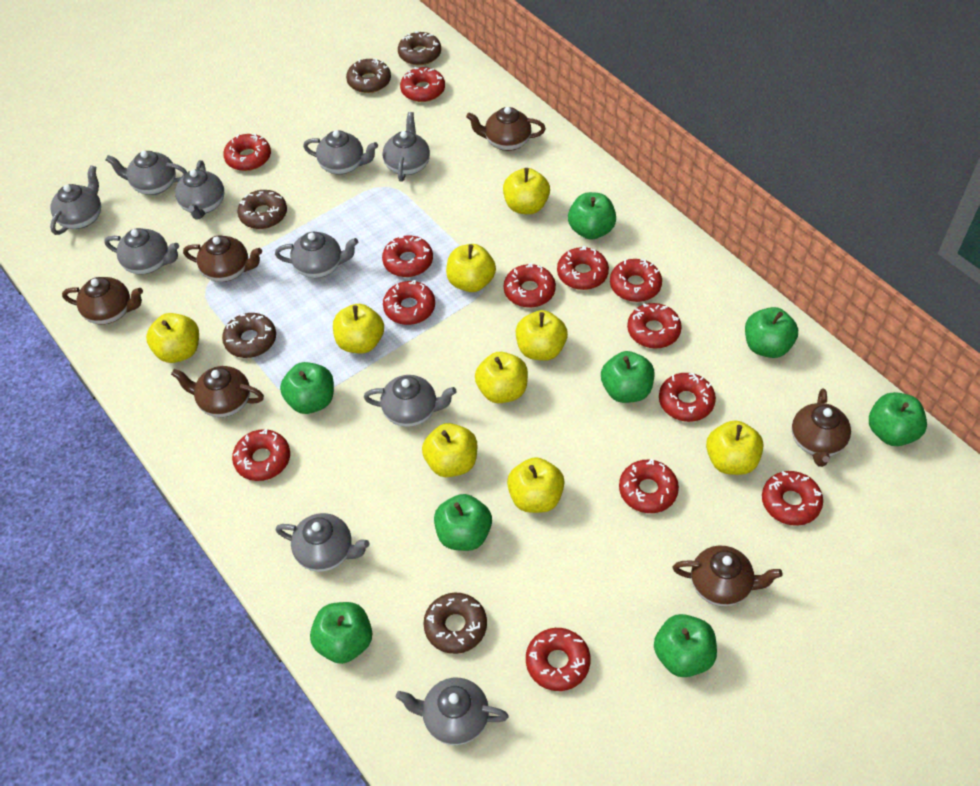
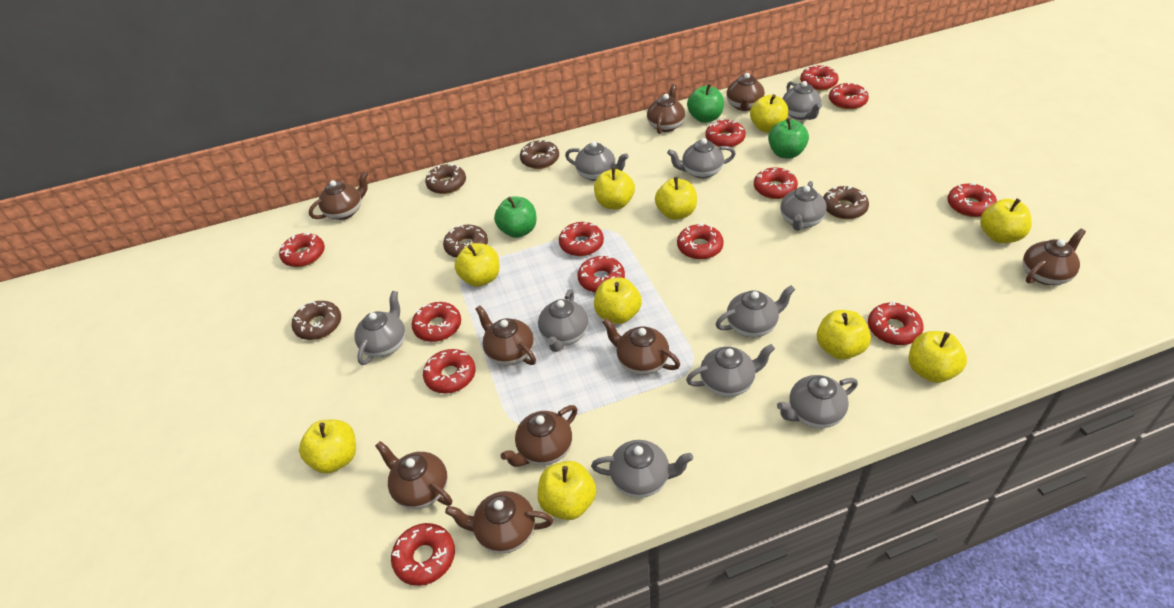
brown teapot: 6 -> 9
green apple: 8 -> 3
yellow apple: 9 -> 10

